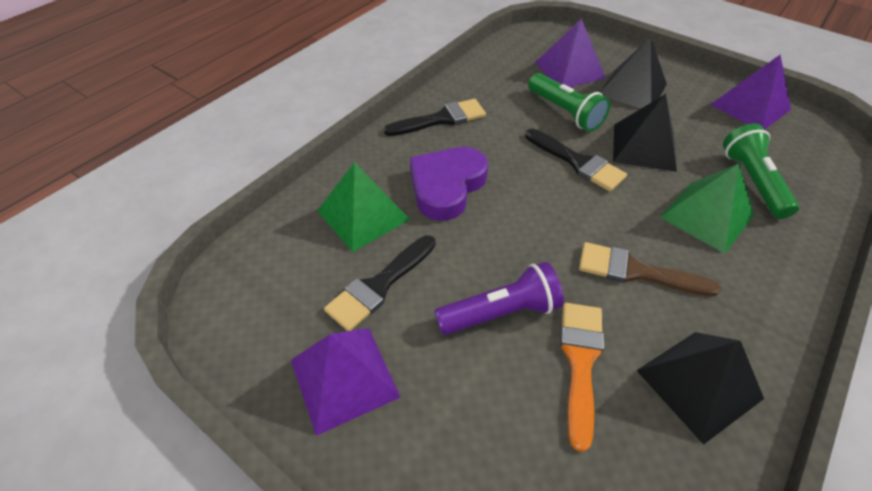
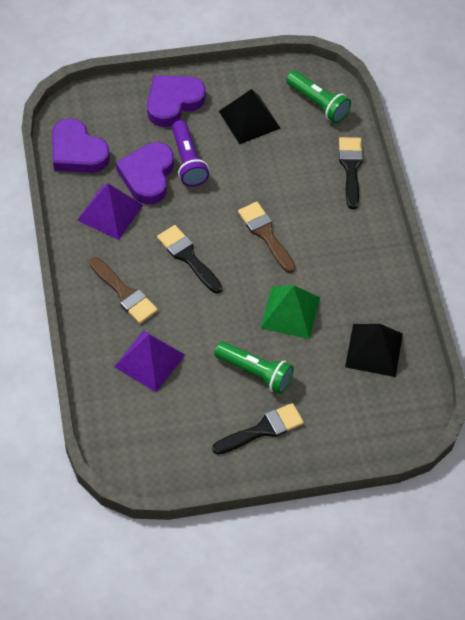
black pyramid: 3 -> 2
brown brush: 1 -> 2
green pyramid: 2 -> 1
orange brush: 1 -> 0
purple heart: 1 -> 3
purple pyramid: 3 -> 2

